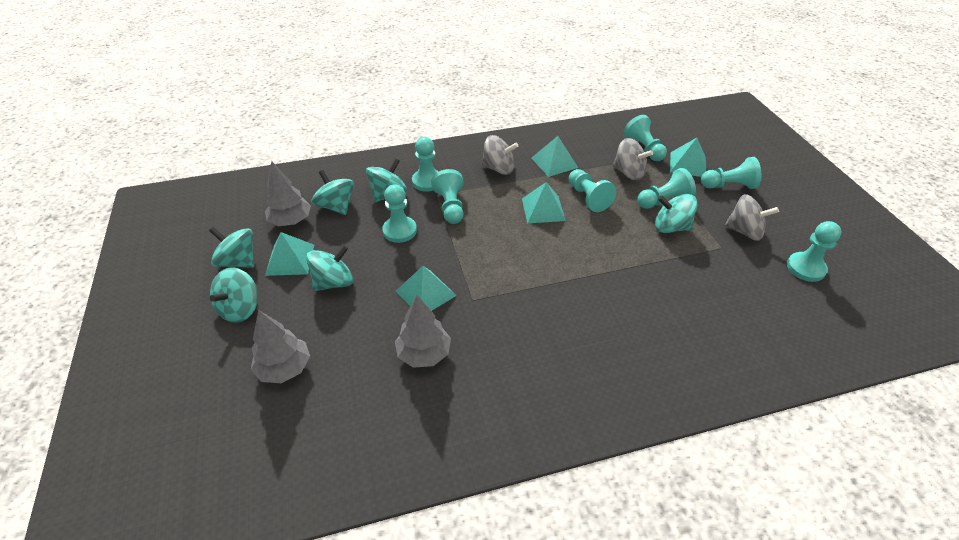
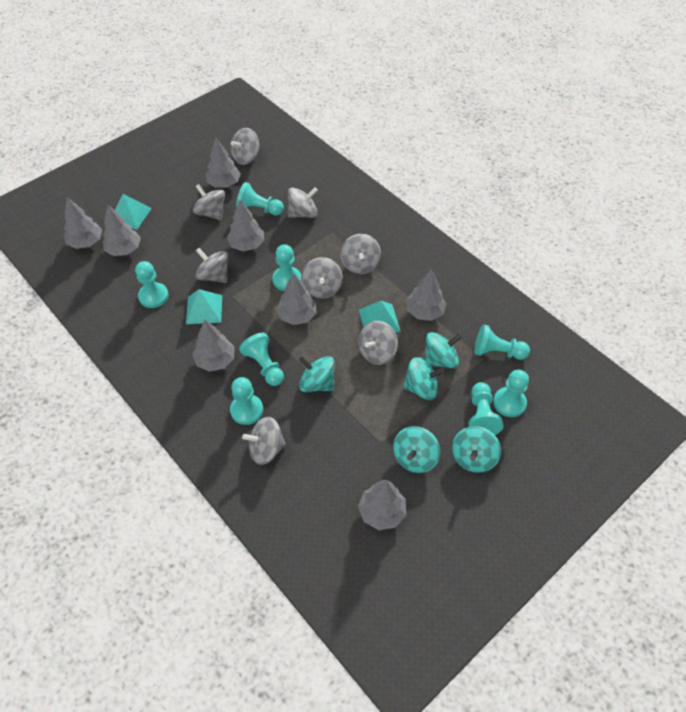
grey spinning top: 3 -> 8
grey tree: 3 -> 8
turquoise pyramid: 5 -> 3
turquoise spinning top: 6 -> 5

